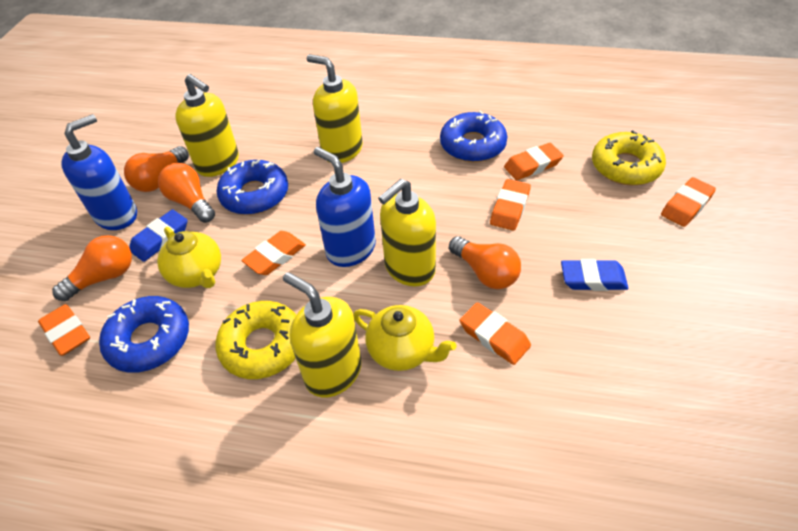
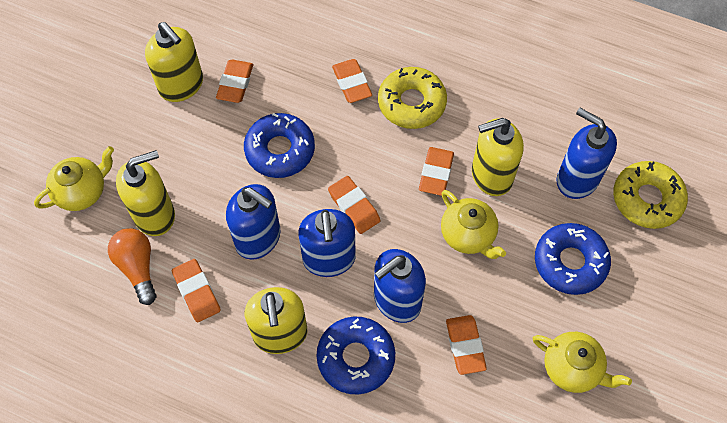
blue eraser: 2 -> 0
blue soap dispenser: 2 -> 4
orange light bulb: 4 -> 1
yellow teapot: 2 -> 3

